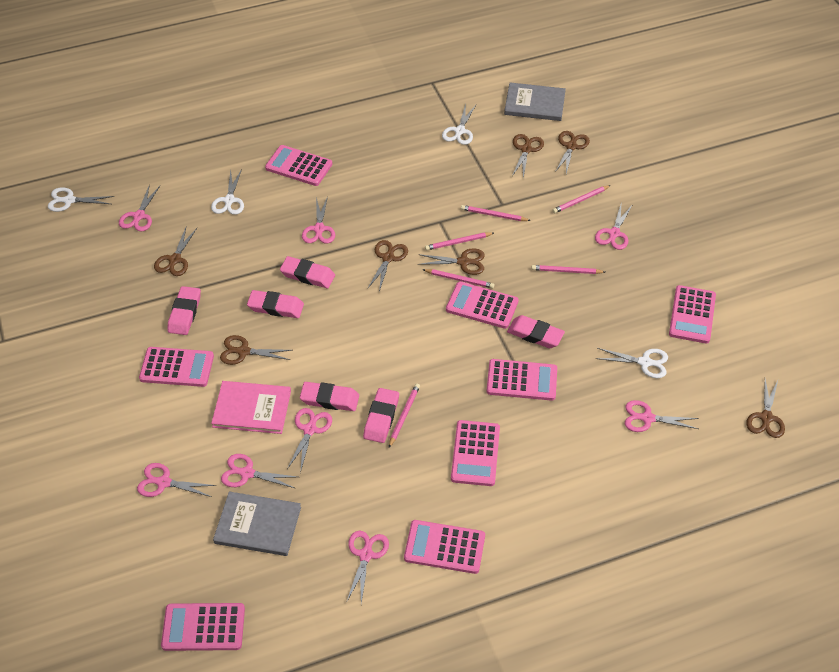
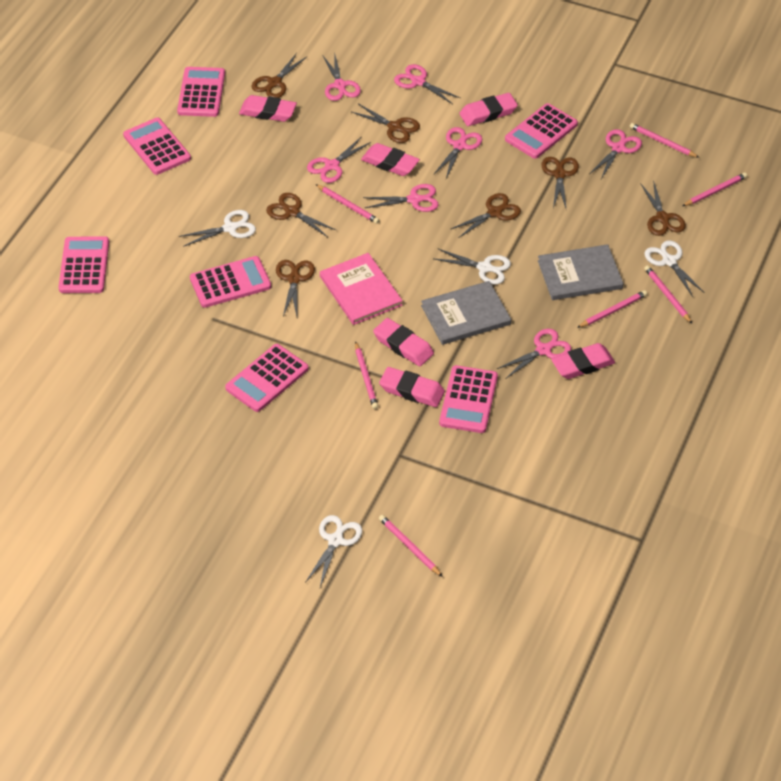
pink calculator: 8 -> 7
pink pencil: 6 -> 7
pink scissors: 8 -> 7

